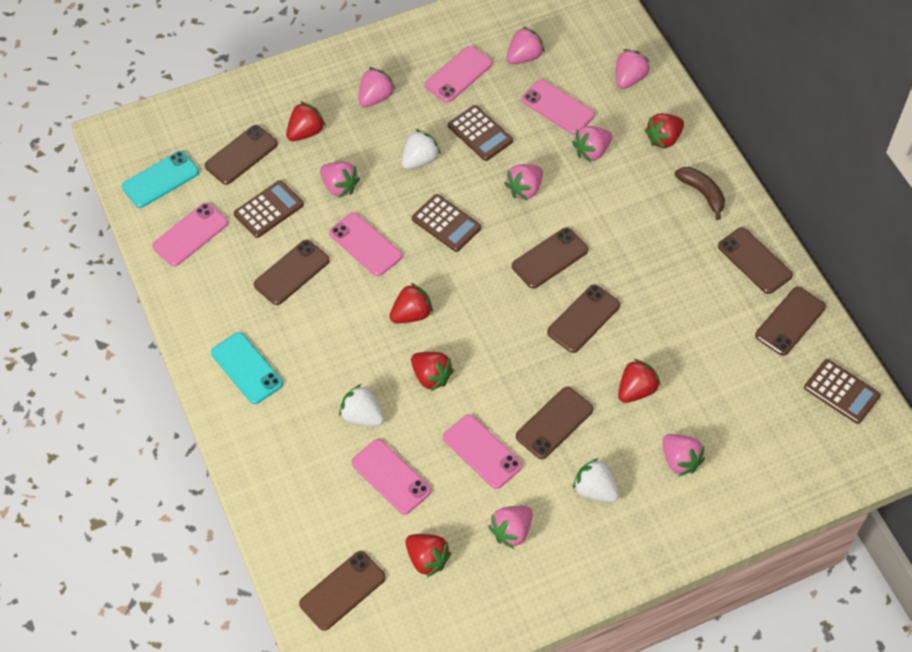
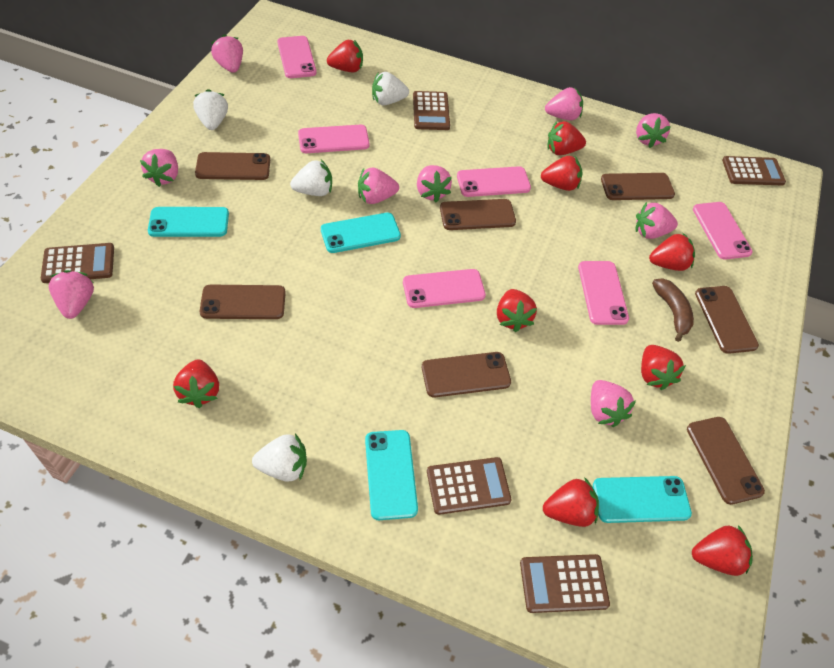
brown calculator: 4 -> 5
brown phone: 8 -> 7
pink strawberry: 8 -> 9
red strawberry: 6 -> 9
turquoise phone: 2 -> 4
white strawberry: 3 -> 4

